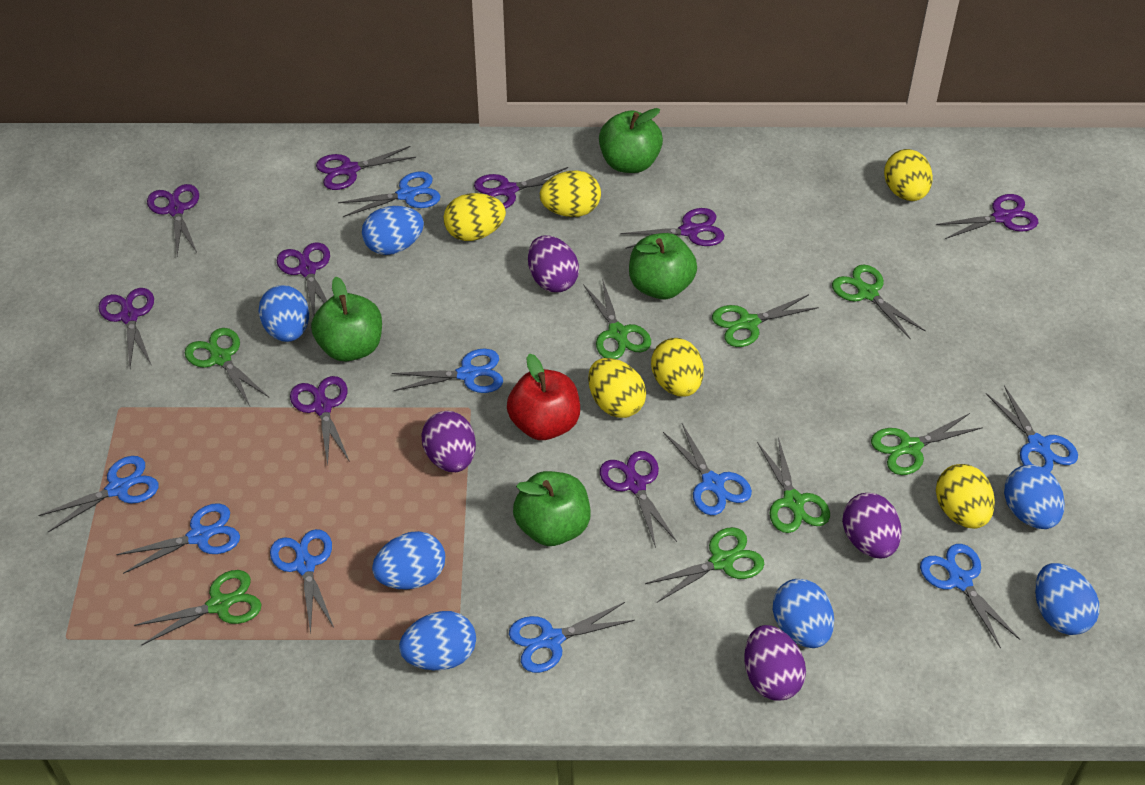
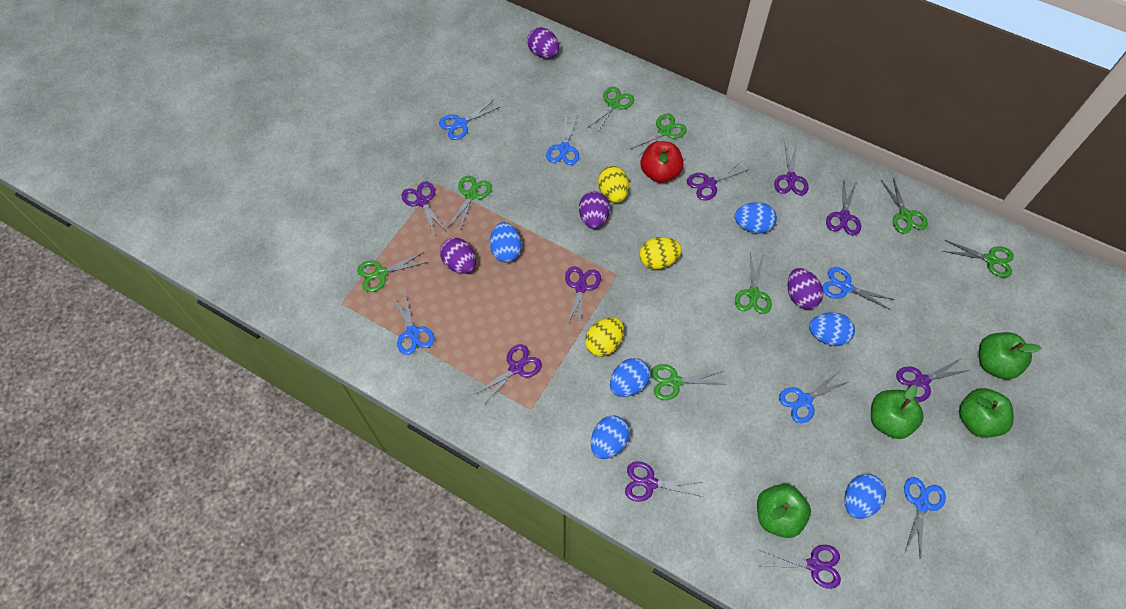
blue egg: 7 -> 6
blue scissors: 9 -> 6
yellow egg: 6 -> 3

